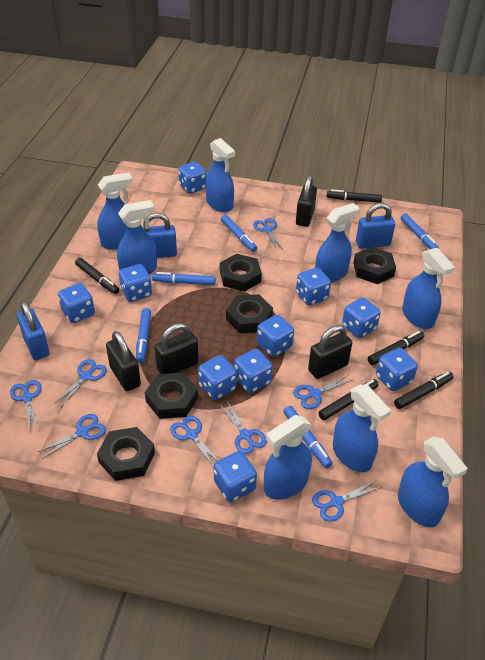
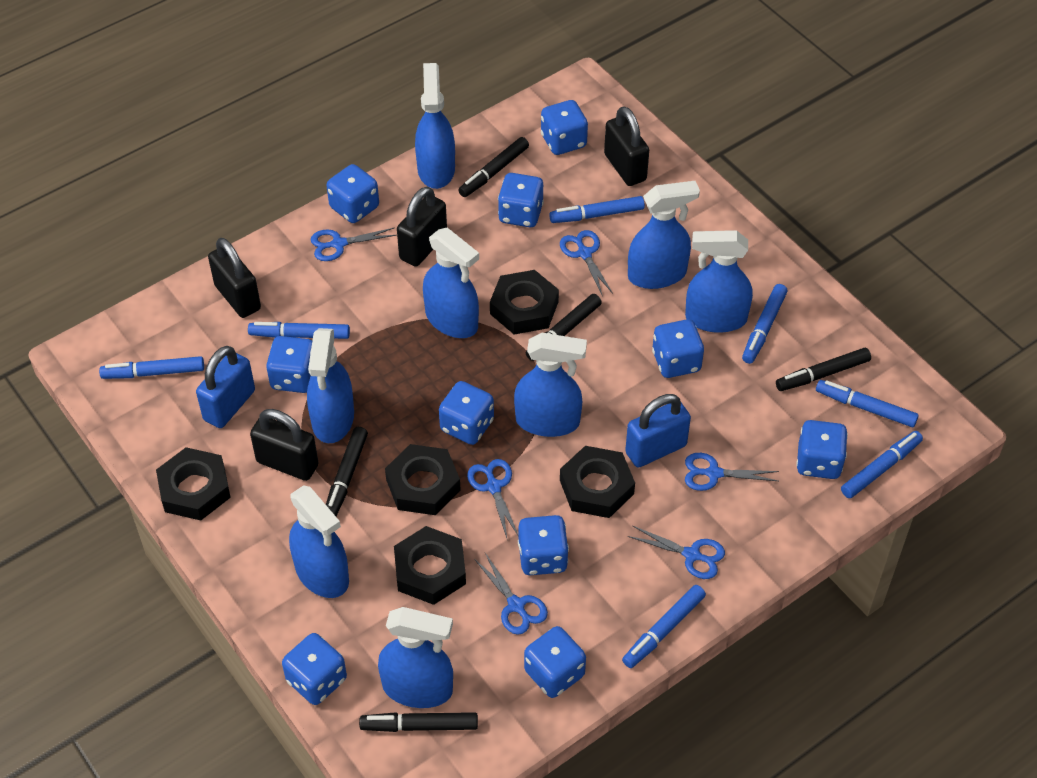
blue marker: 5 -> 7
blue padlock: 3 -> 2
blue scissors: 8 -> 6

